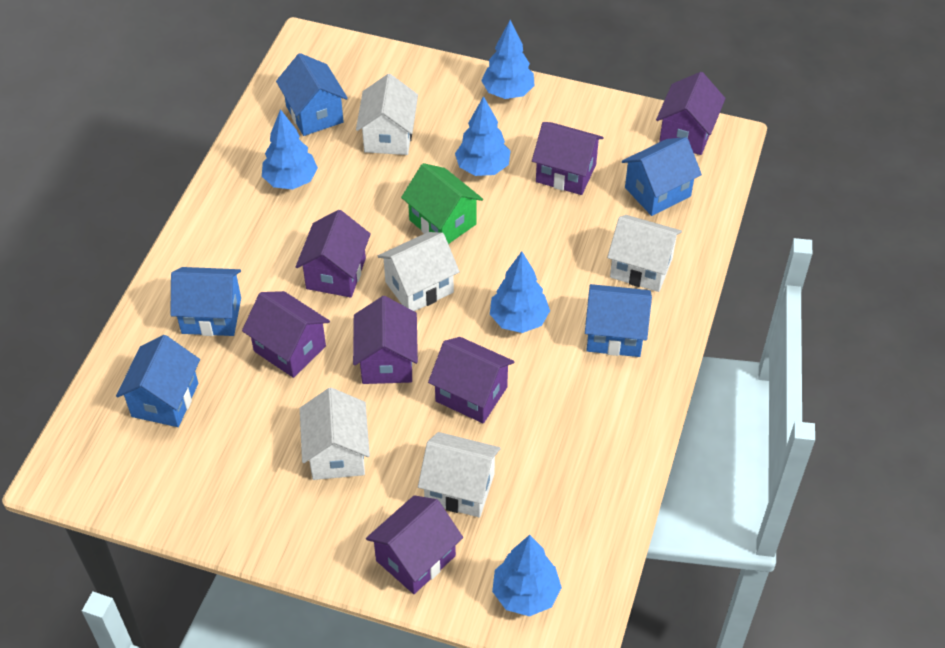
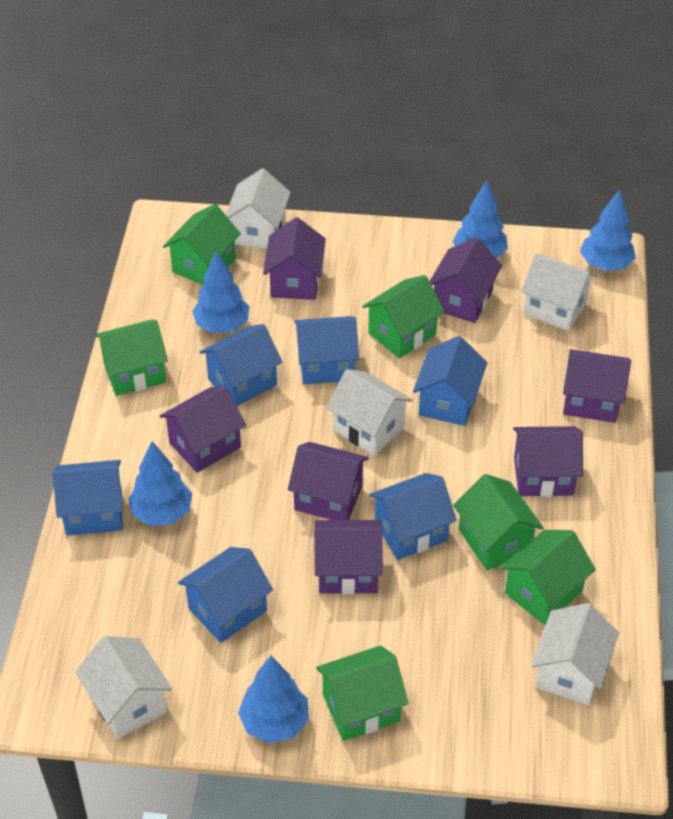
blue house: 5 -> 6
green house: 1 -> 6

